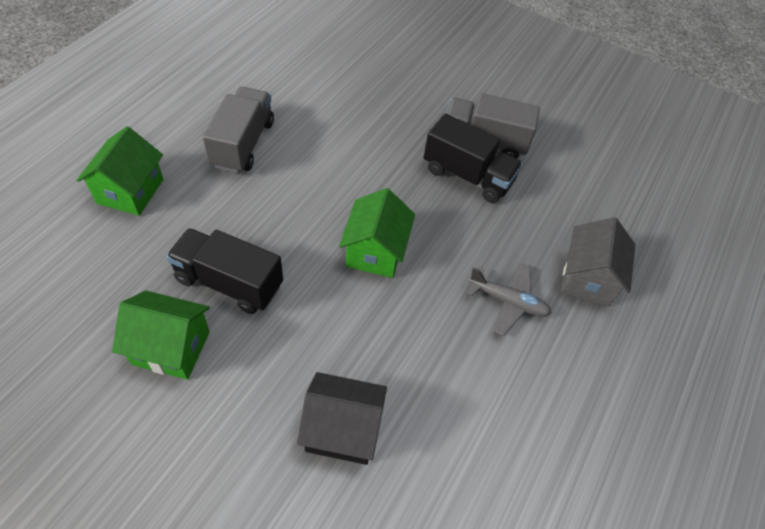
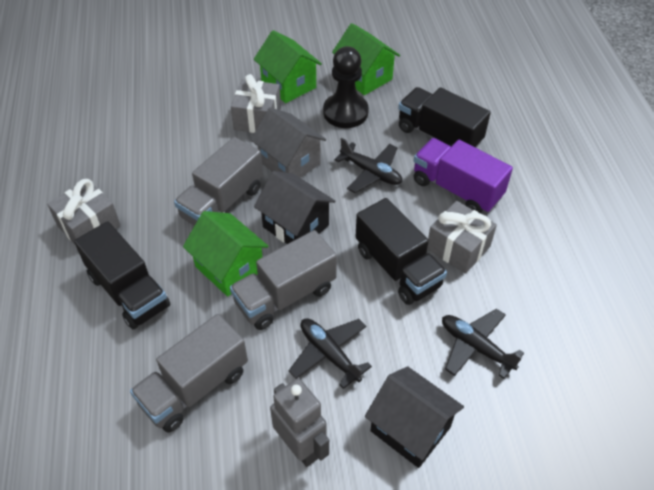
black house: 1 -> 2
black pawn: 0 -> 1
black plane: 0 -> 3
black truck: 2 -> 3
grey gift: 0 -> 3
grey plane: 1 -> 0
grey robot: 0 -> 1
grey truck: 2 -> 3
purple truck: 0 -> 1

